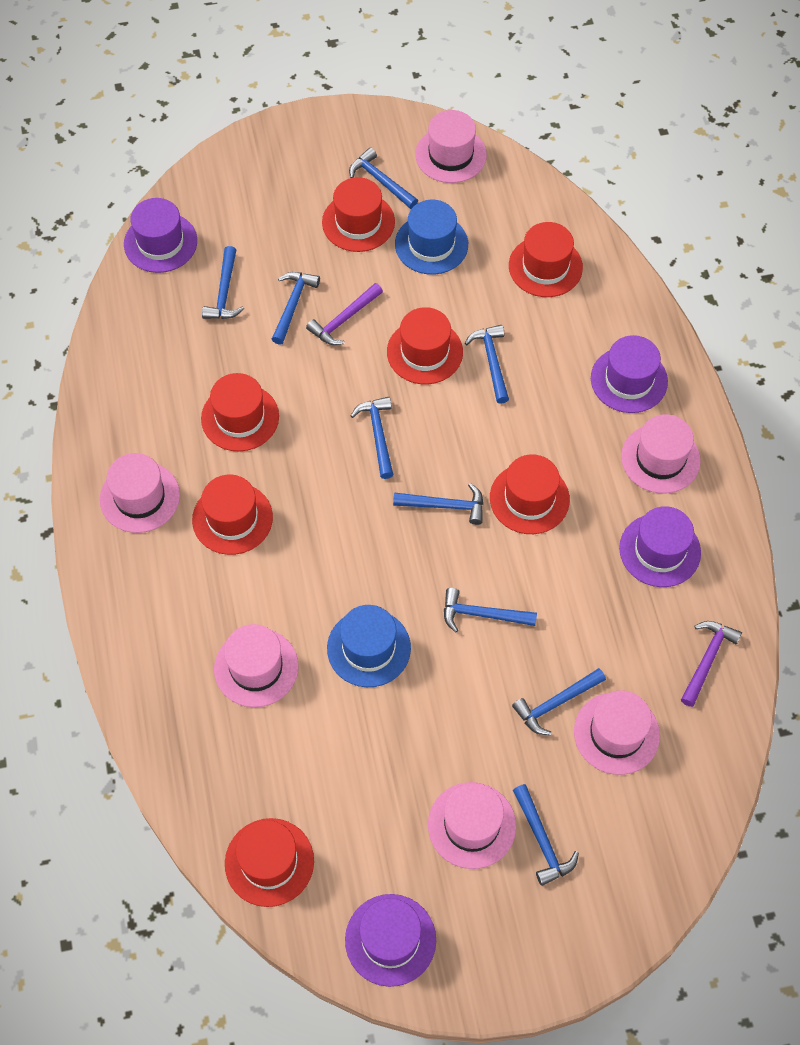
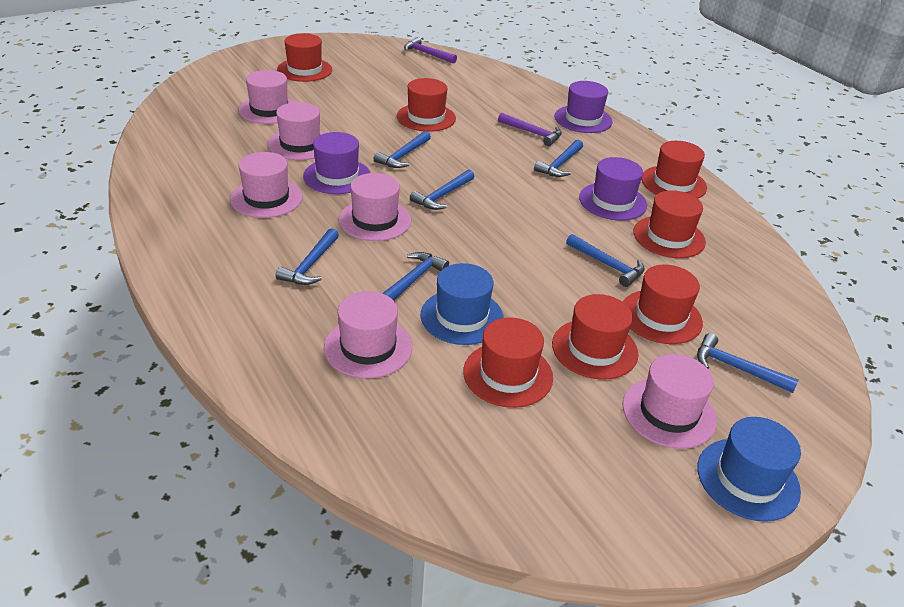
blue hammer: 9 -> 7
purple hat: 4 -> 3

